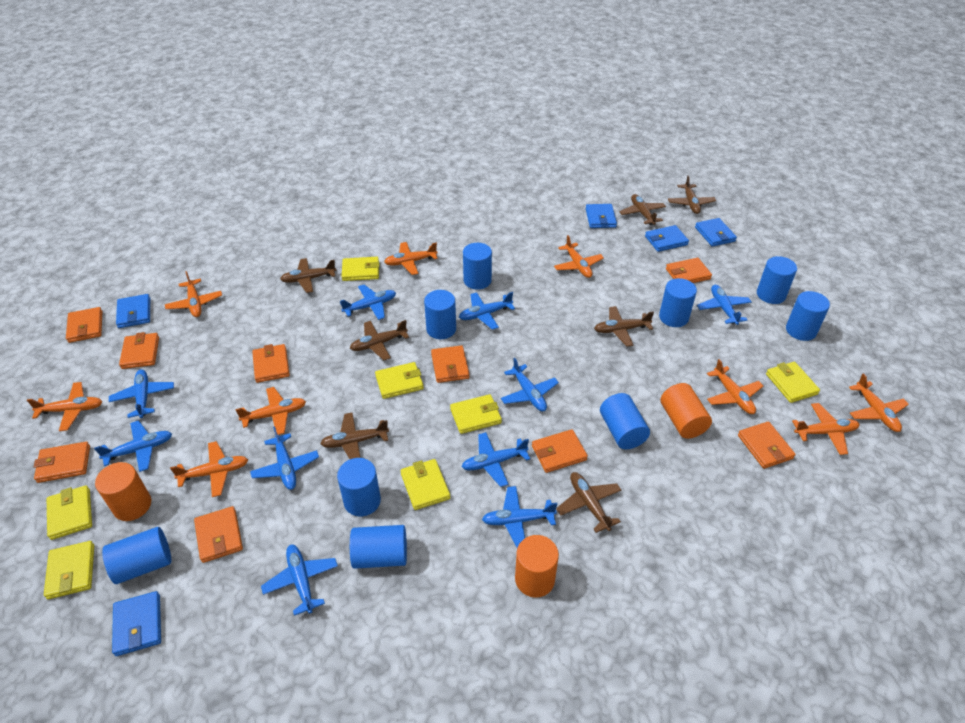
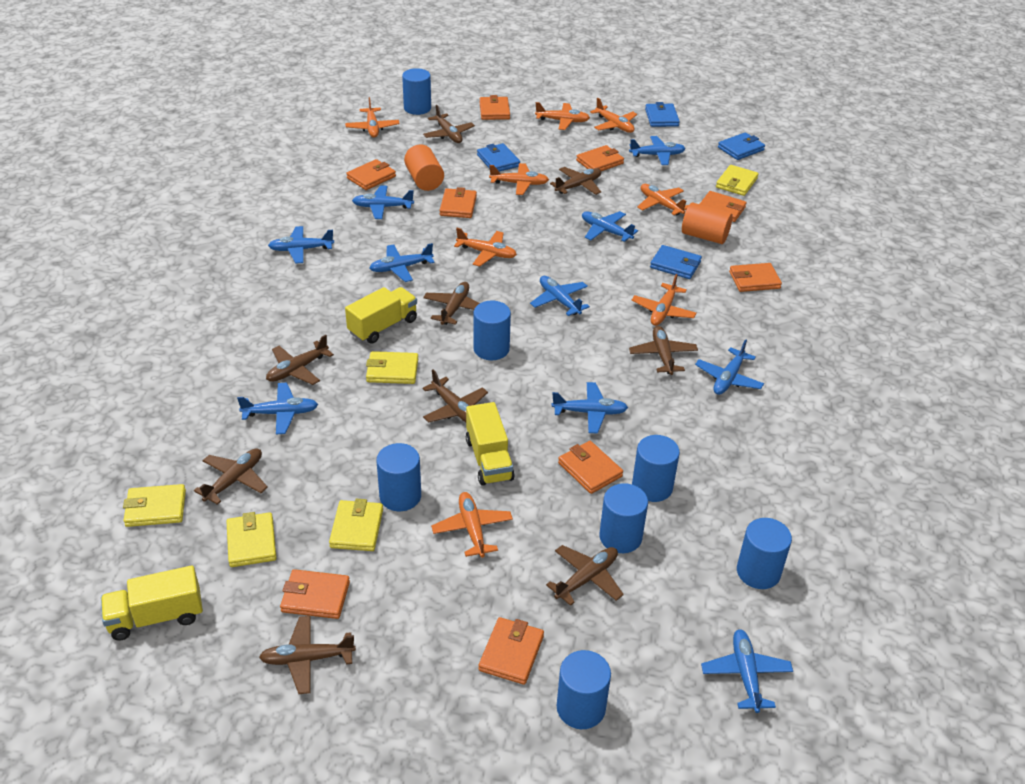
blue cylinder: 9 -> 7
blue wallet: 5 -> 4
brown plane: 7 -> 9
orange cylinder: 3 -> 2
orange plane: 9 -> 8
yellow truck: 0 -> 3
yellow wallet: 7 -> 5

